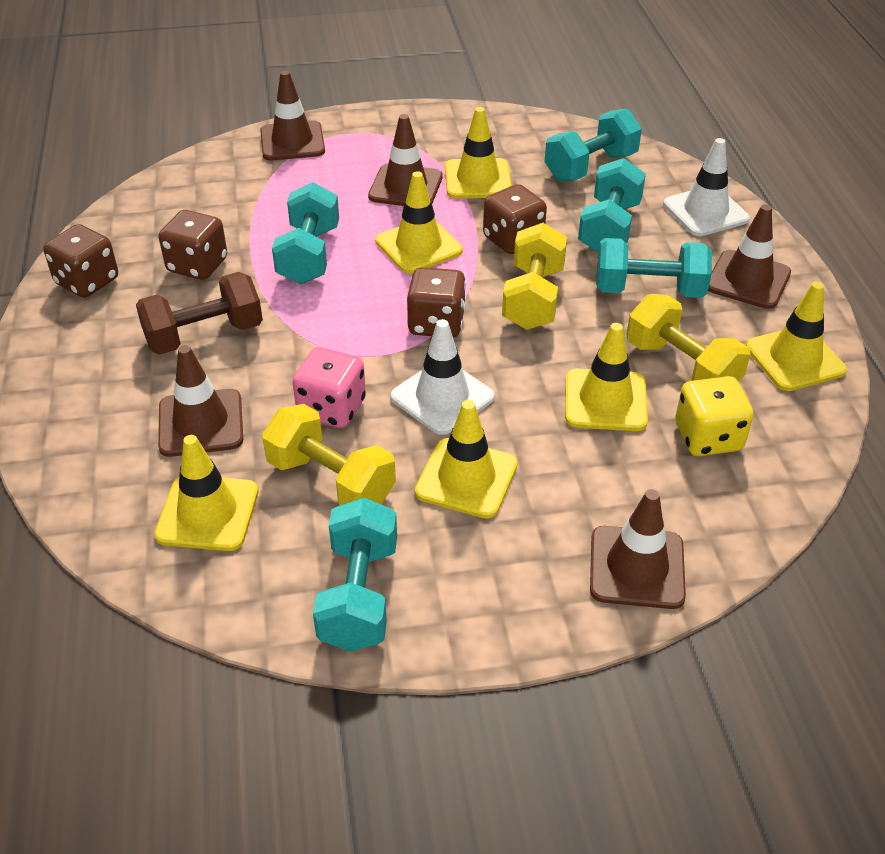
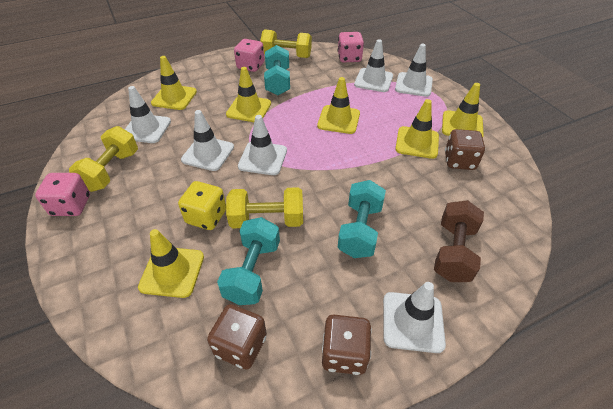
brown dice: 4 -> 3
brown traffic cone: 5 -> 0
pink dice: 1 -> 3
turquoise dumbbell: 5 -> 3
white traffic cone: 2 -> 6

